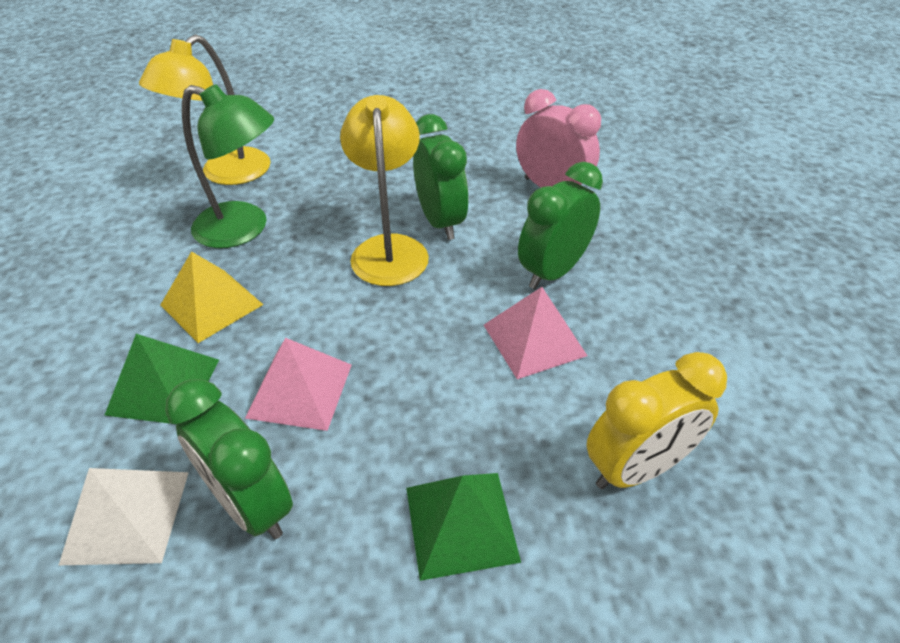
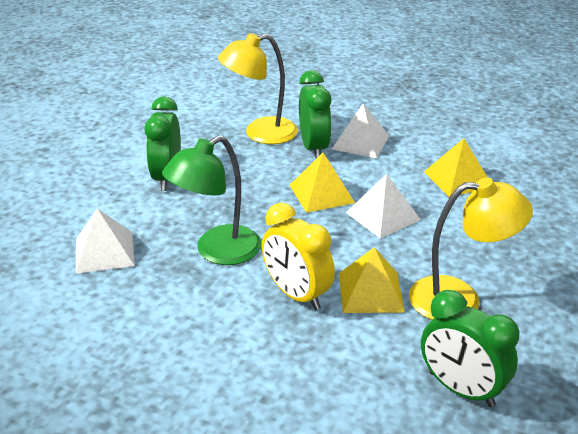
green pyramid: 2 -> 0
pink clock: 1 -> 0
pink pyramid: 2 -> 0
white pyramid: 1 -> 3
yellow pyramid: 1 -> 3

